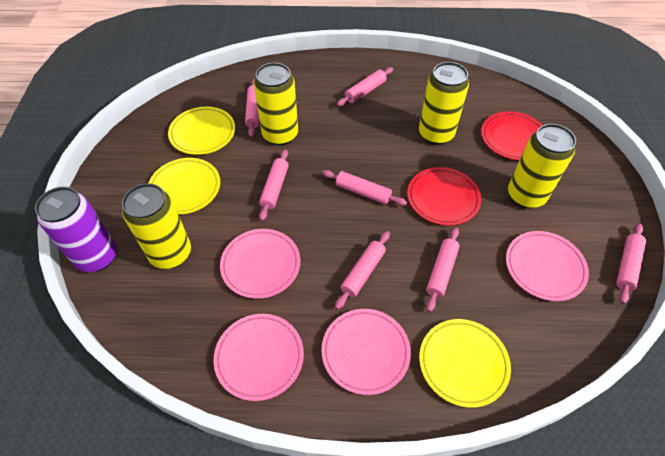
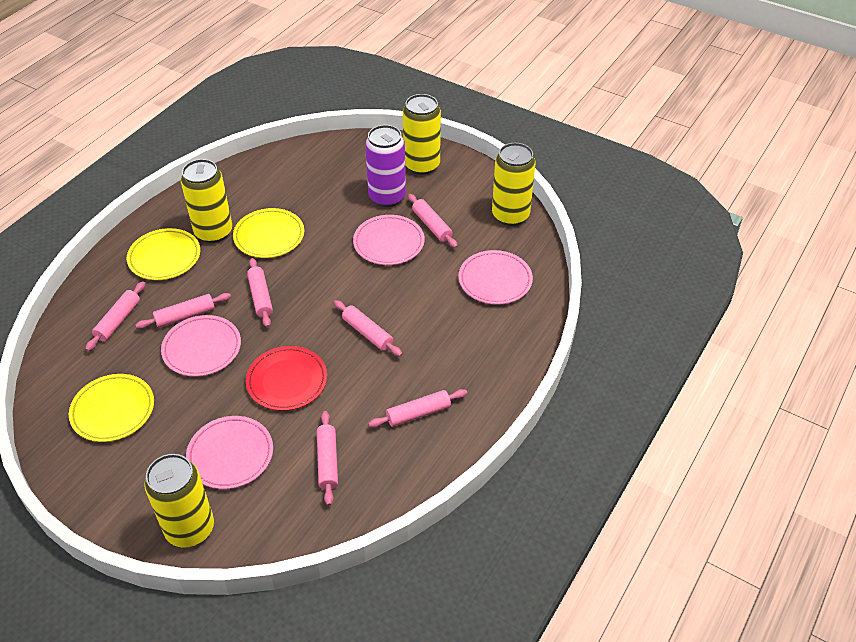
red plate: 2 -> 1

